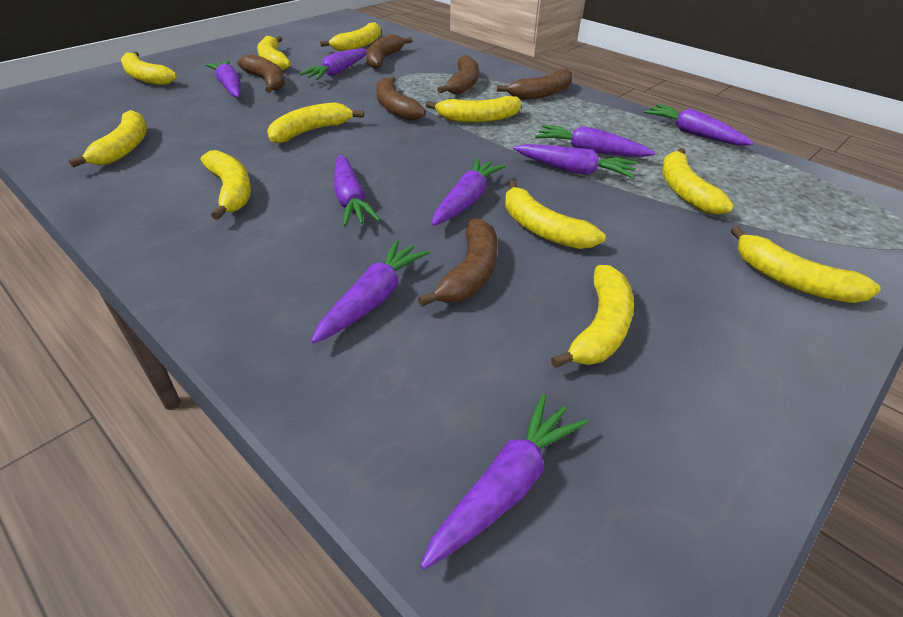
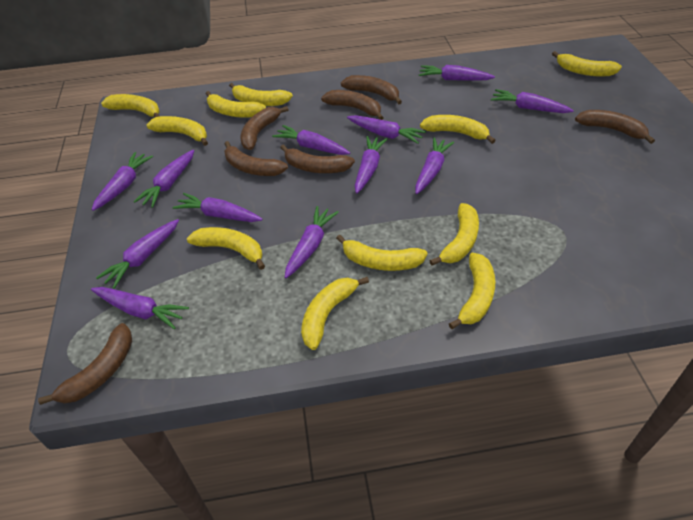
brown banana: 6 -> 7
purple carrot: 9 -> 12

